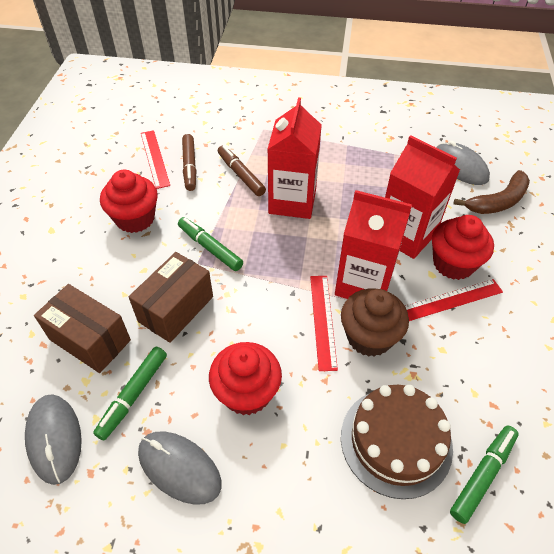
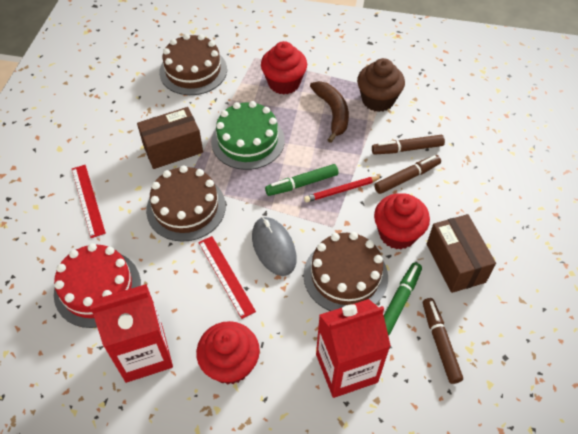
brown cake: 1 -> 3
brown marker: 2 -> 3
green cake: 0 -> 1
green marker: 3 -> 2
grey mouse: 3 -> 1
red cake: 0 -> 1
red carton: 3 -> 2
red pencil: 0 -> 1
red ruler: 3 -> 2

